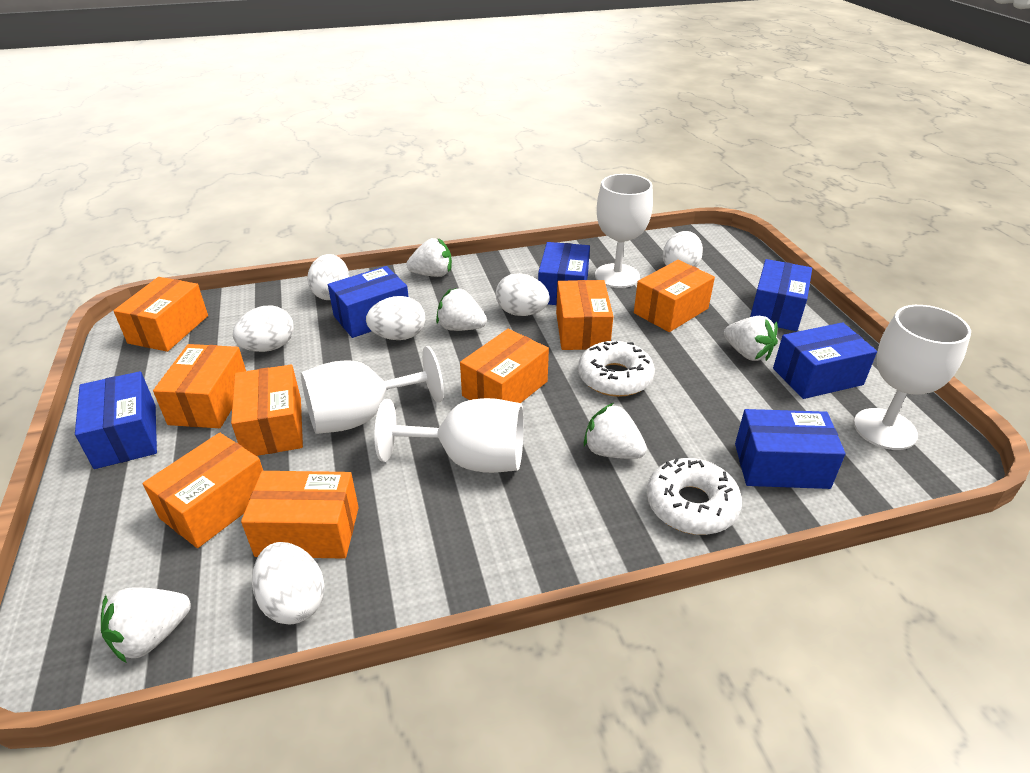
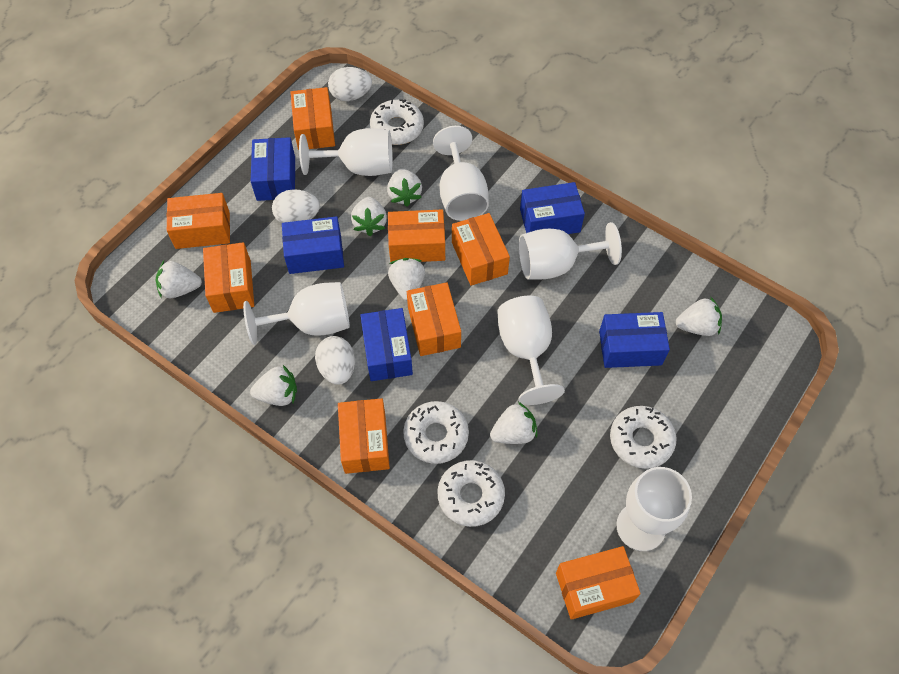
blue box: 6 -> 5
white donut: 2 -> 4
white egg: 6 -> 3
white goblet: 4 -> 6
white strawberry: 5 -> 7

